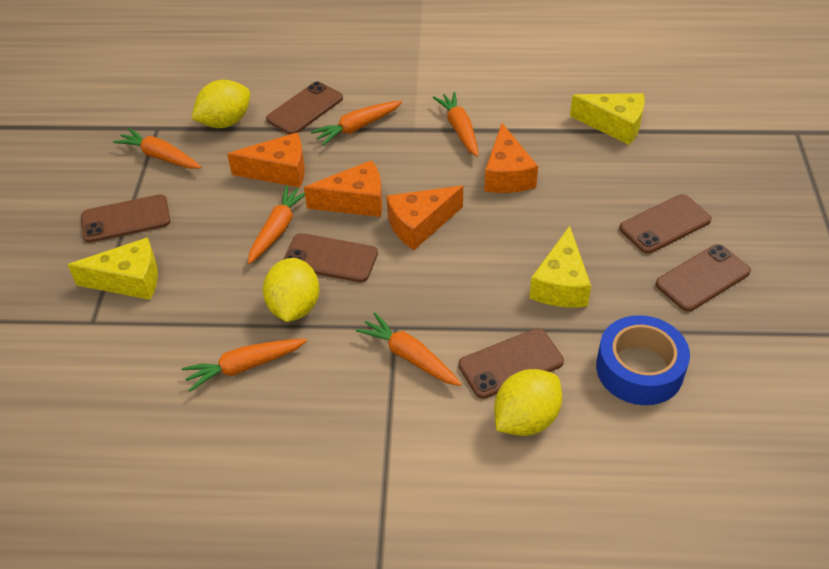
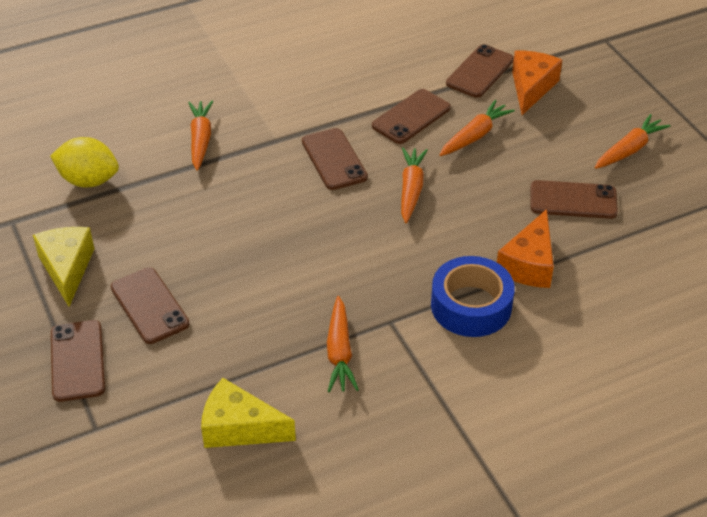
orange carrot: 6 -> 5
orange cheese: 4 -> 2
yellow cheese: 3 -> 2
yellow lemon: 3 -> 1

